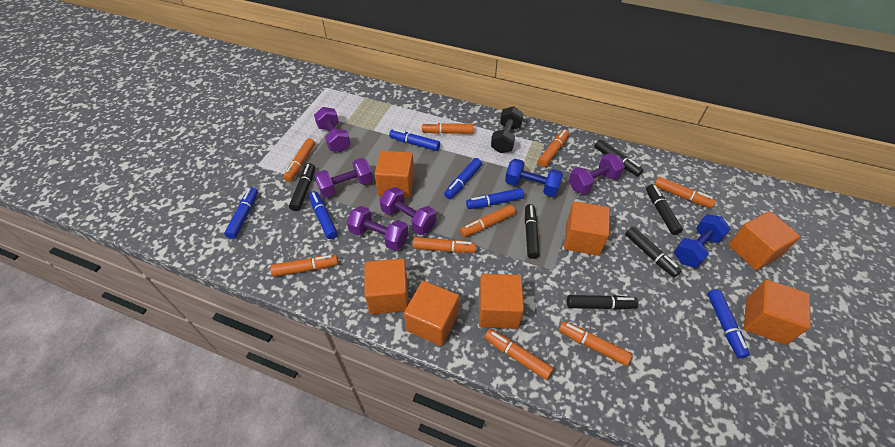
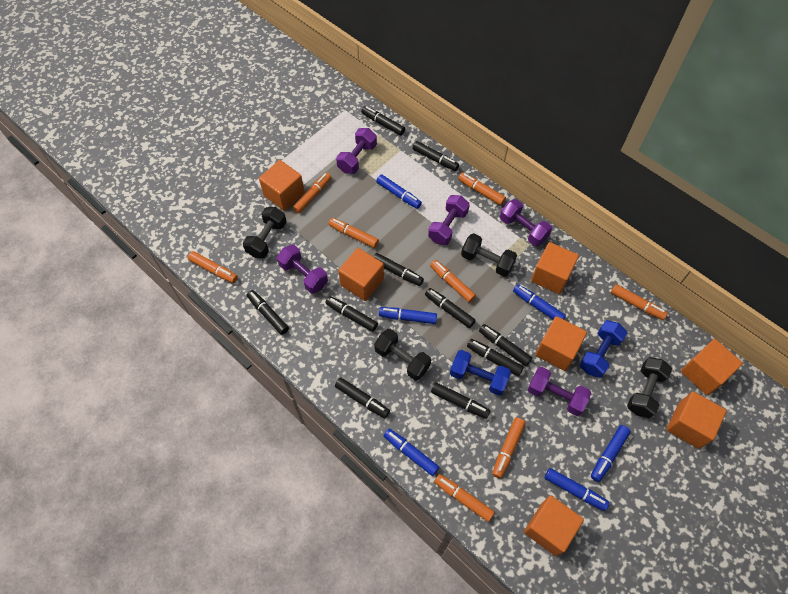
black dumbbell: 1 -> 4
black marker: 6 -> 10
orange marker: 9 -> 8

